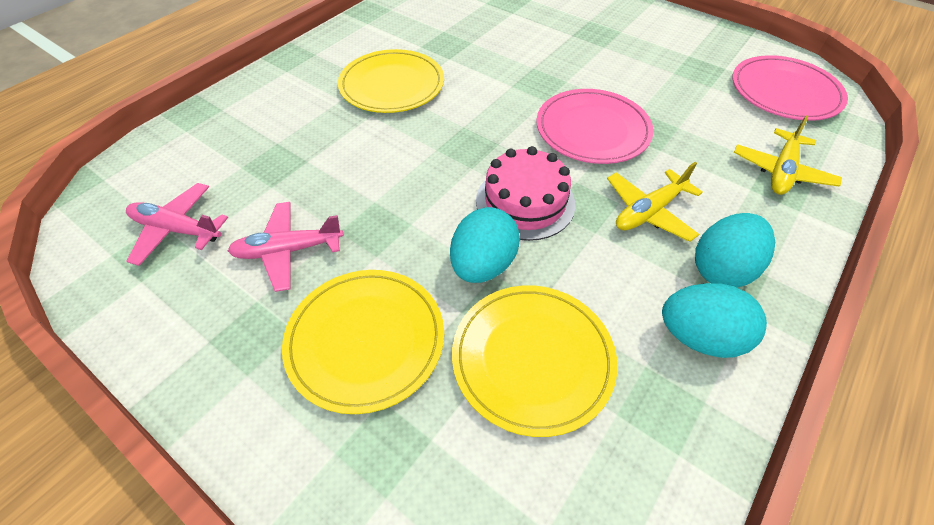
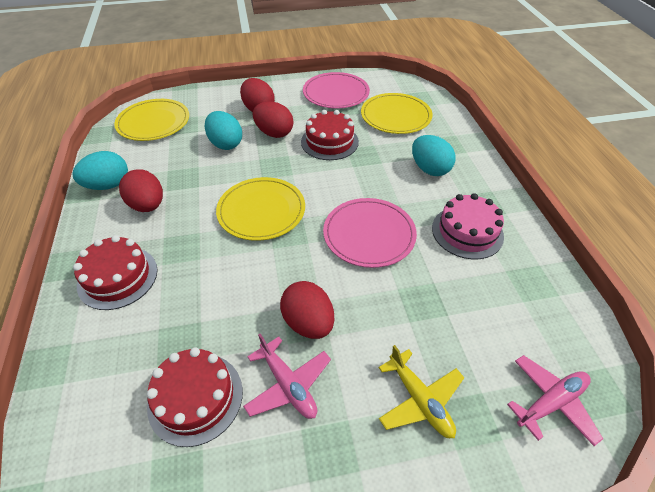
red cake: 0 -> 3
red egg: 0 -> 4
yellow plane: 2 -> 1

